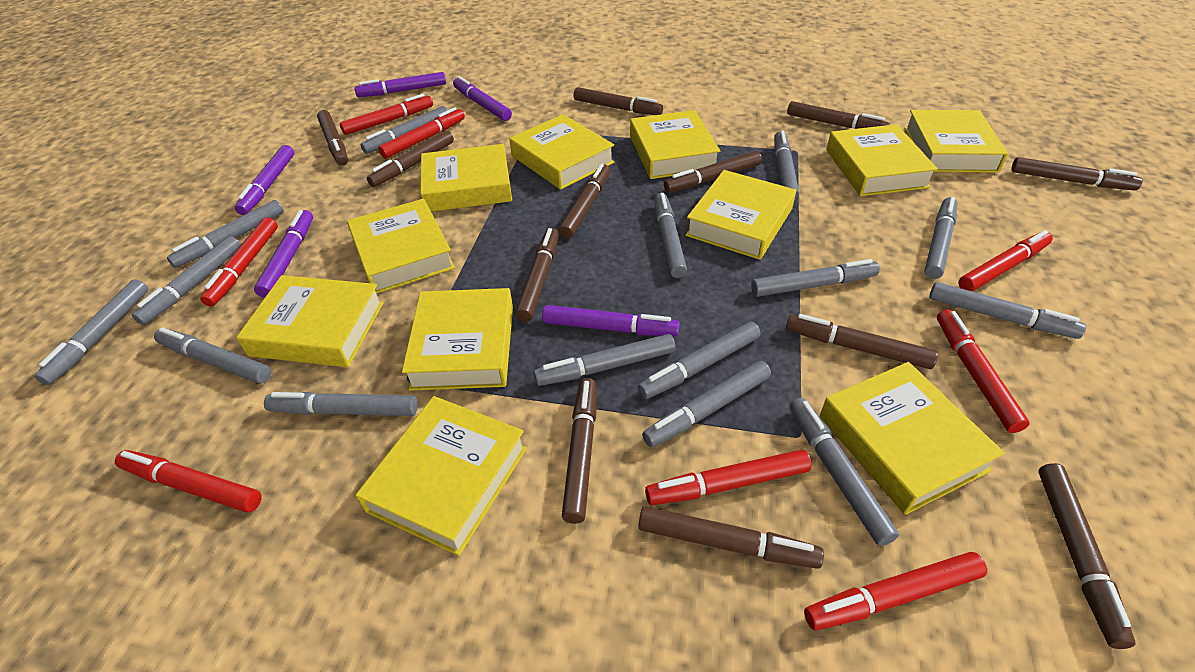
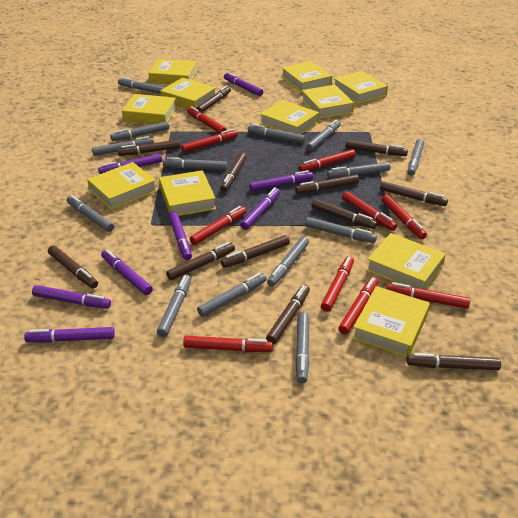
grey marker: 15 -> 14
purple marker: 5 -> 8
red marker: 8 -> 10

